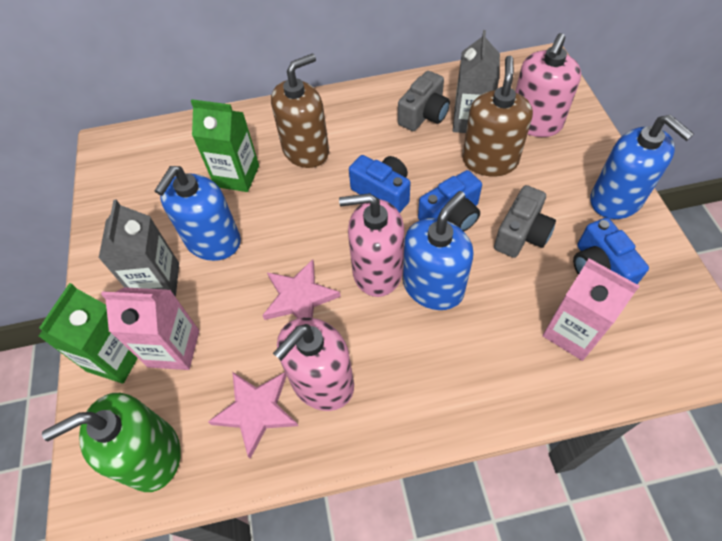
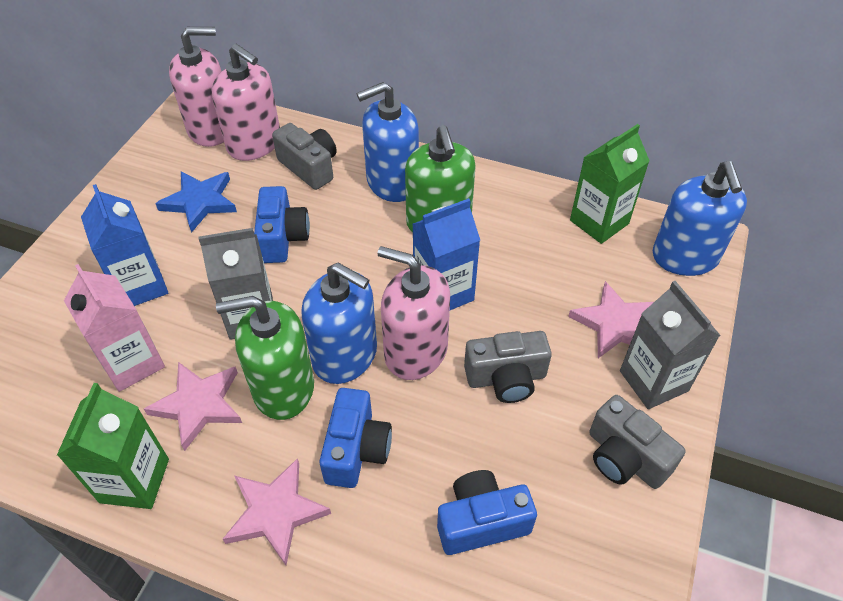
blue carton: 0 -> 2
blue star: 0 -> 1
brown soap dispenser: 2 -> 0
green soap dispenser: 1 -> 2
grey camera: 2 -> 3
pink carton: 2 -> 1
pink star: 2 -> 3

